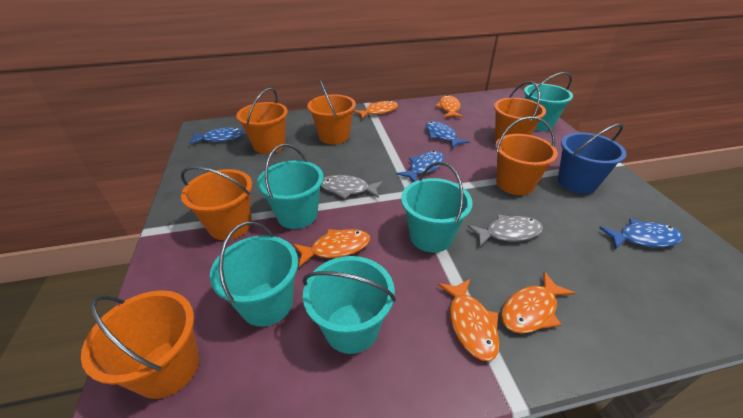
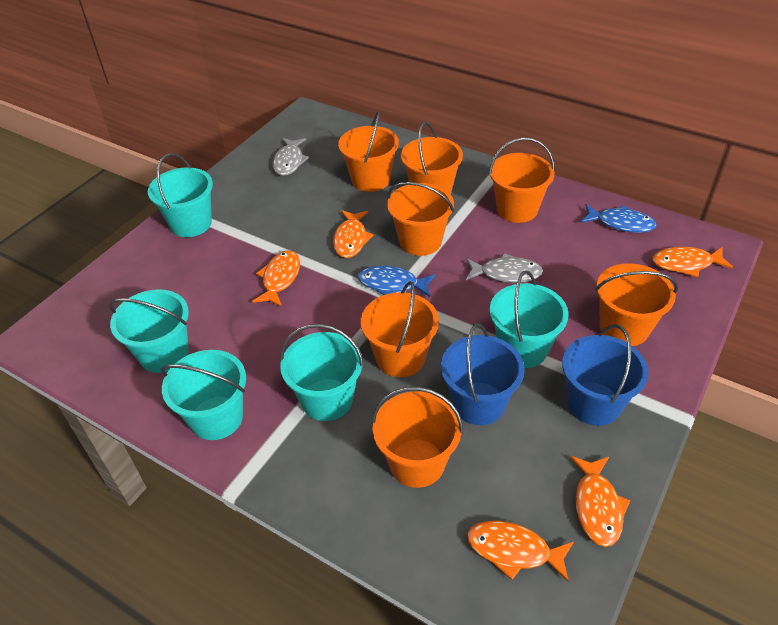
blue bucket: 1 -> 2
blue fish: 4 -> 2
orange bucket: 6 -> 7

